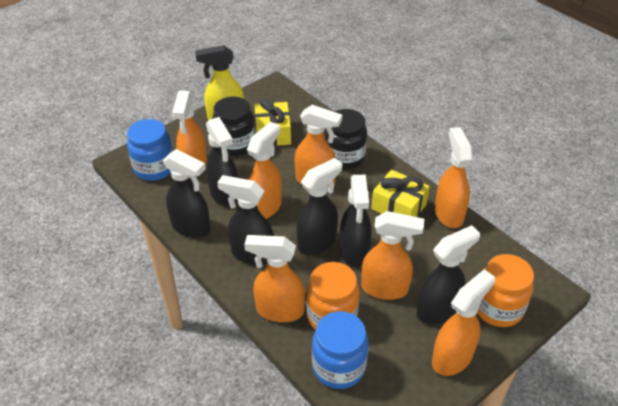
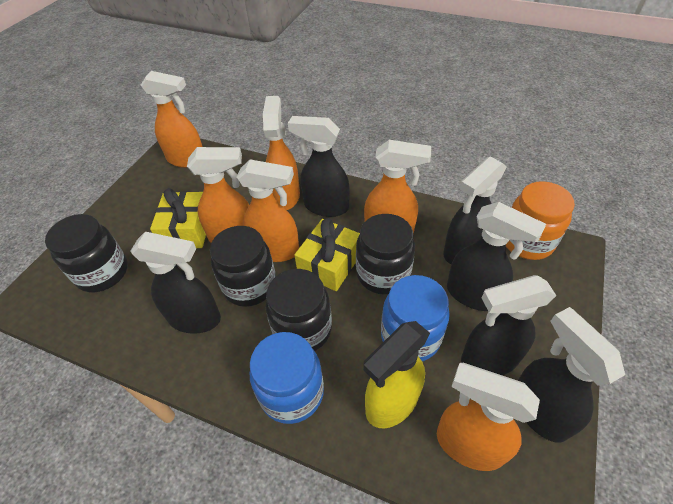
black jar: 2 -> 4
orange jar: 2 -> 1
orange spray bottle: 7 -> 6

